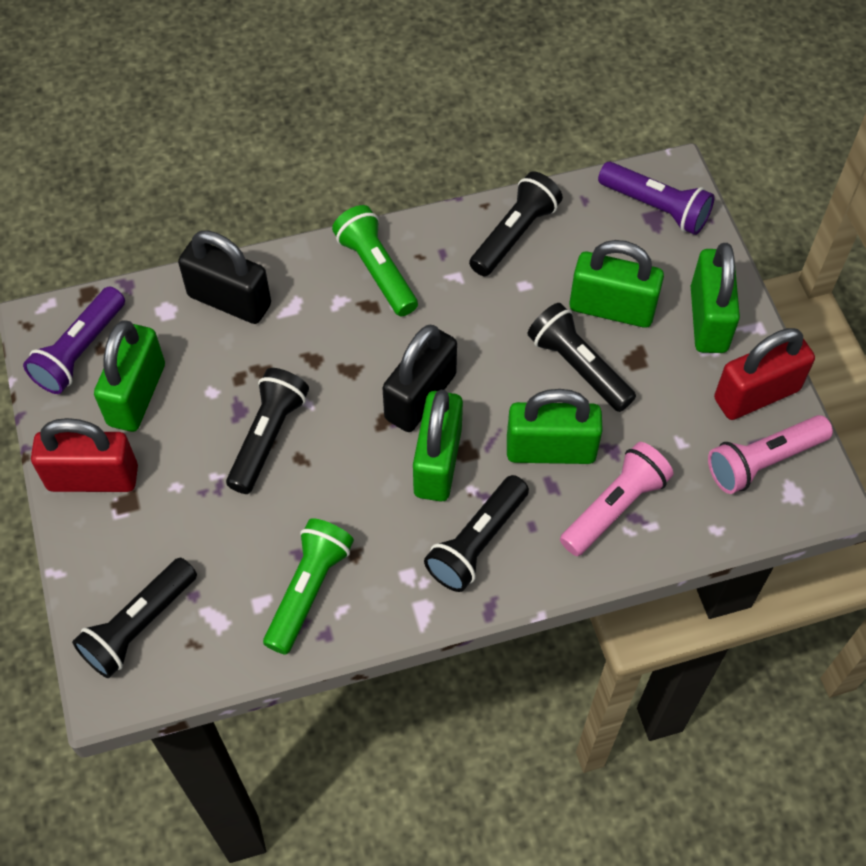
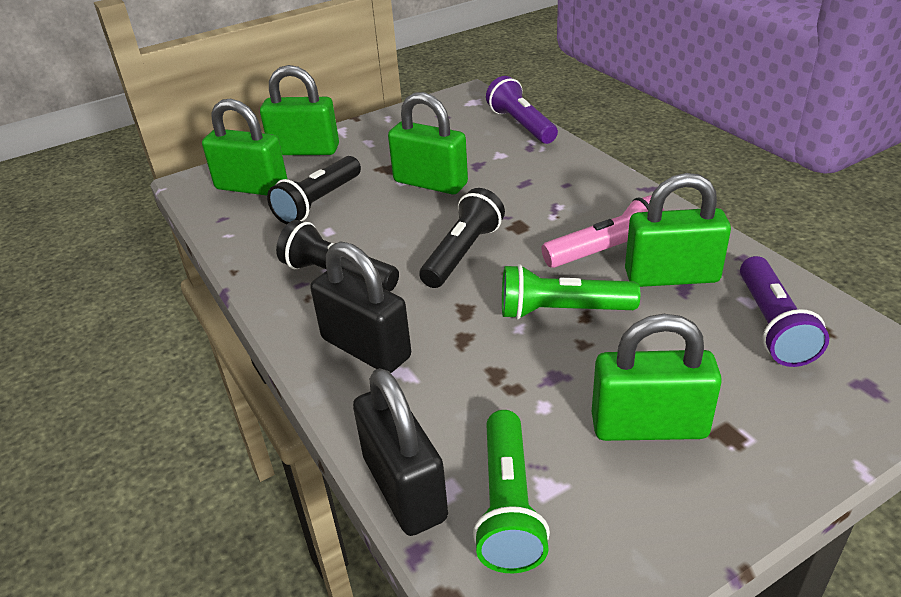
black flashlight: 5 -> 3
pink flashlight: 2 -> 1
red padlock: 2 -> 0

